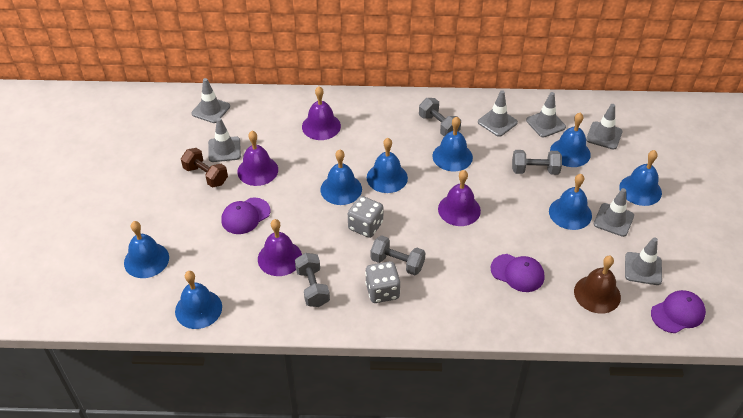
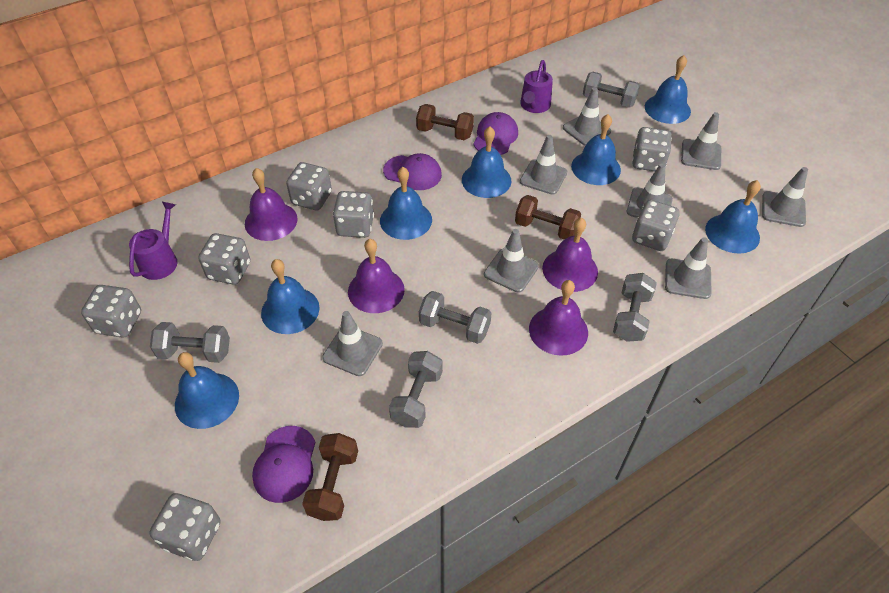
blue bell: 8 -> 7
brown bell: 1 -> 0
brown dumbbell: 1 -> 3
grey dice: 2 -> 7
grey dumbbell: 4 -> 5
grey traffic cone: 7 -> 8
purple watering can: 0 -> 2

